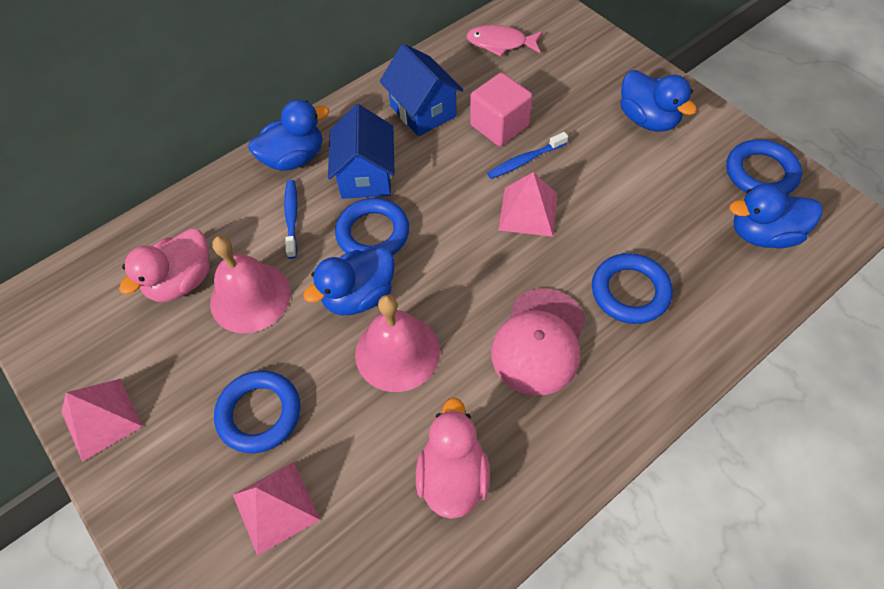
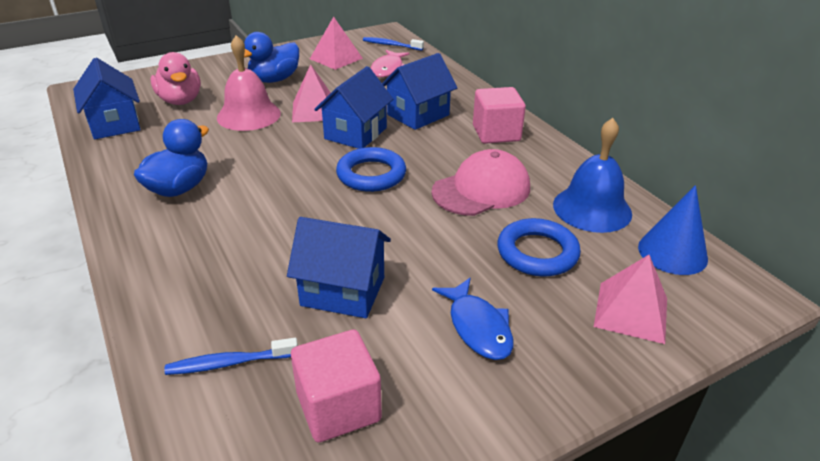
blue bell: 0 -> 1
blue cone: 0 -> 1
blue duck: 4 -> 2
blue fish: 0 -> 1
blue house: 2 -> 4
blue ring: 4 -> 2
pink bell: 2 -> 1
pink cube: 1 -> 2
pink duck: 2 -> 1

